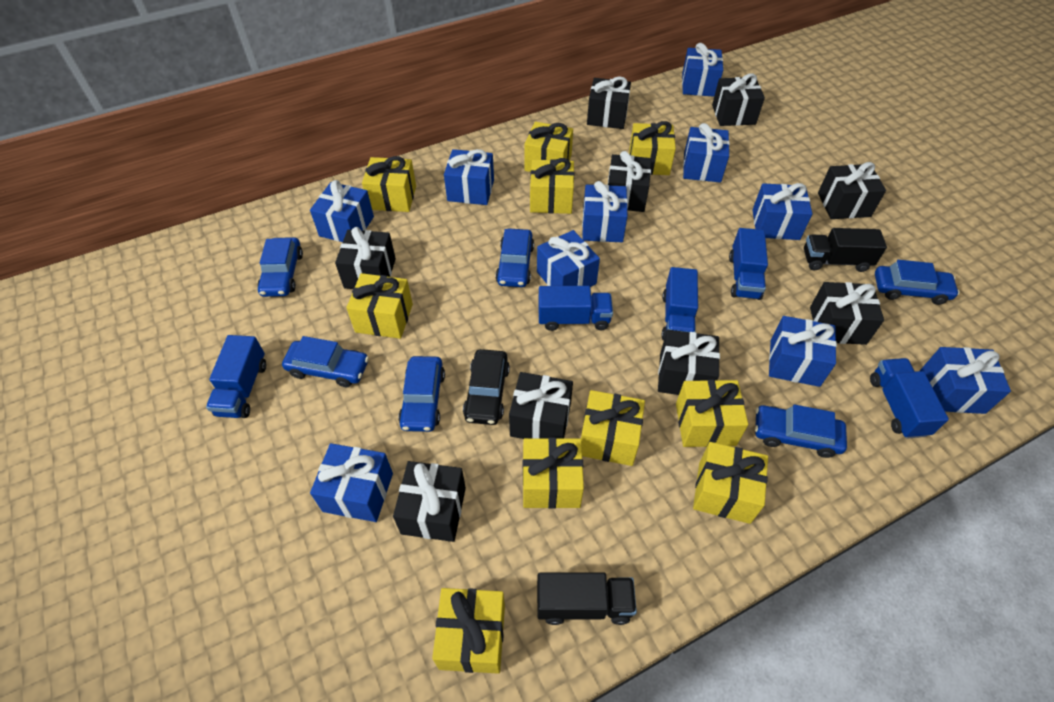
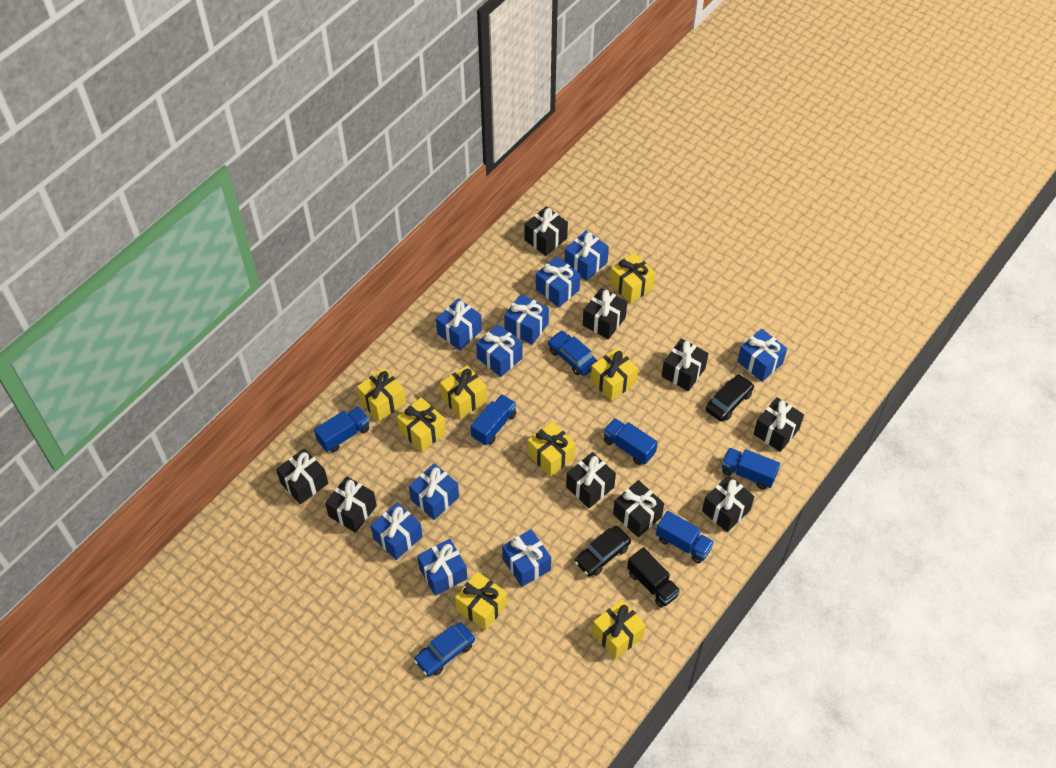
black car: 1 -> 2
black truck: 2 -> 1
blue car: 6 -> 2
yellow gift: 10 -> 8

